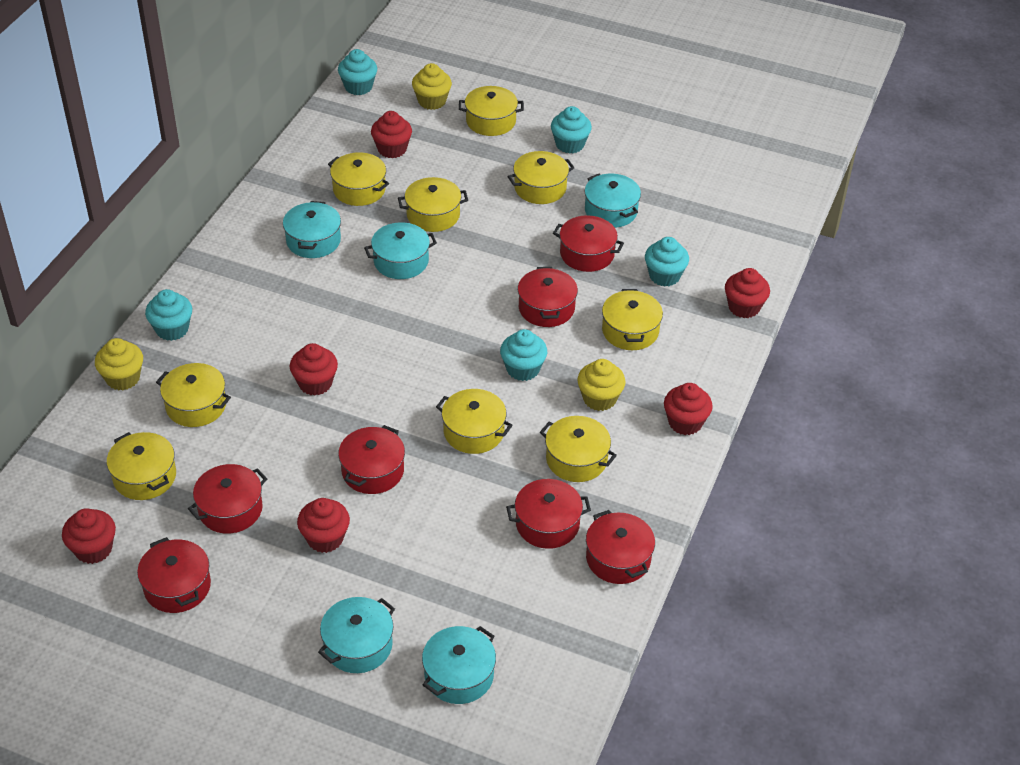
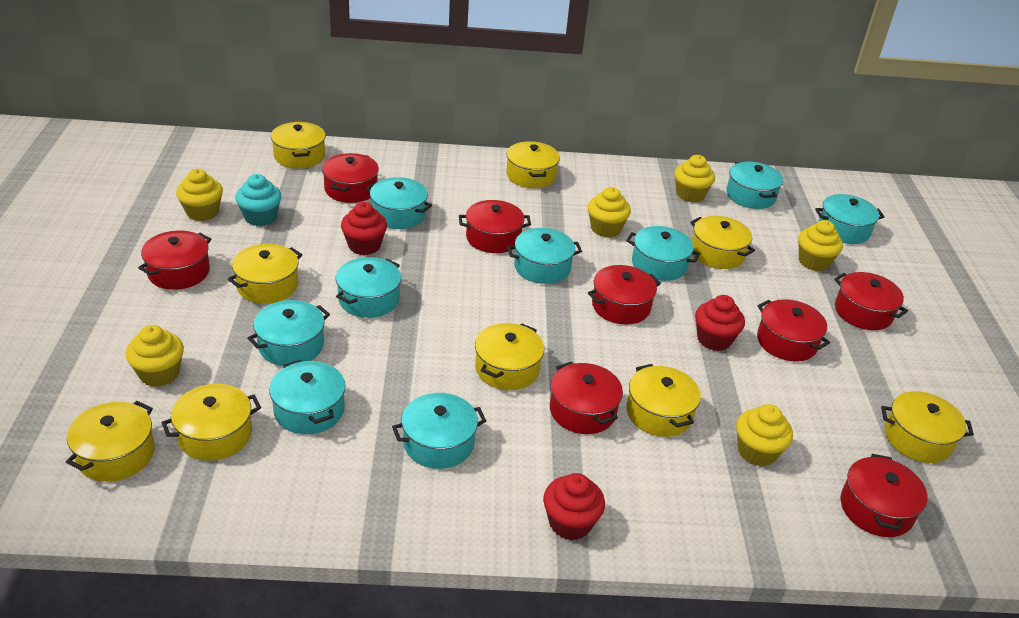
red cupcake: 6 -> 3
red pot: 7 -> 8
turquoise cupcake: 5 -> 1
turquoise pot: 5 -> 9
yellow cupcake: 3 -> 6

